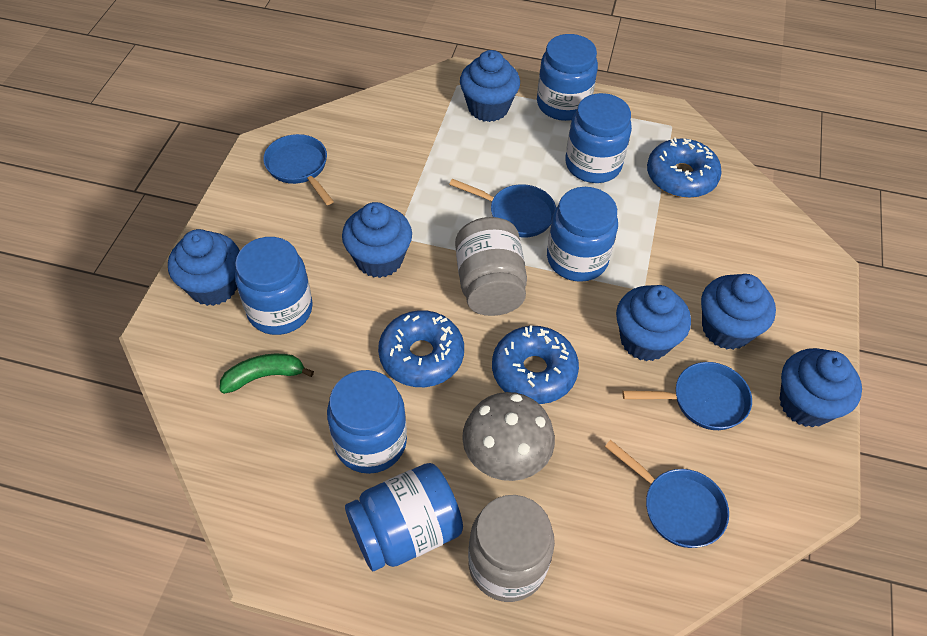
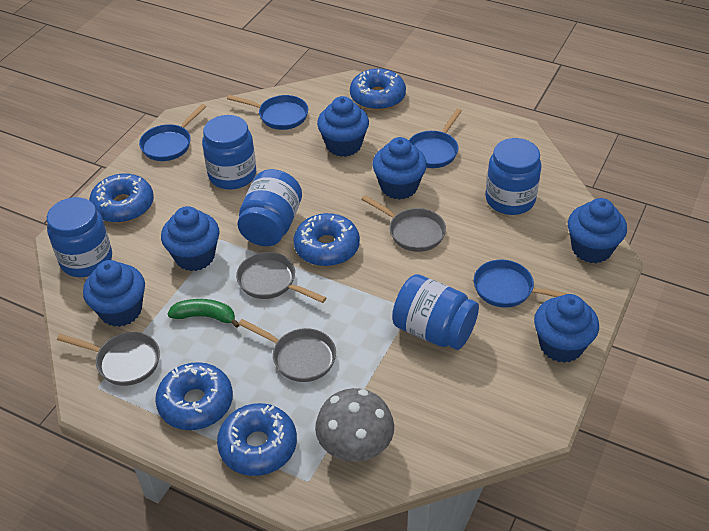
blue donut: 3 -> 5
blue jar: 6 -> 5
grey jar: 2 -> 0
grey pan: 0 -> 4

